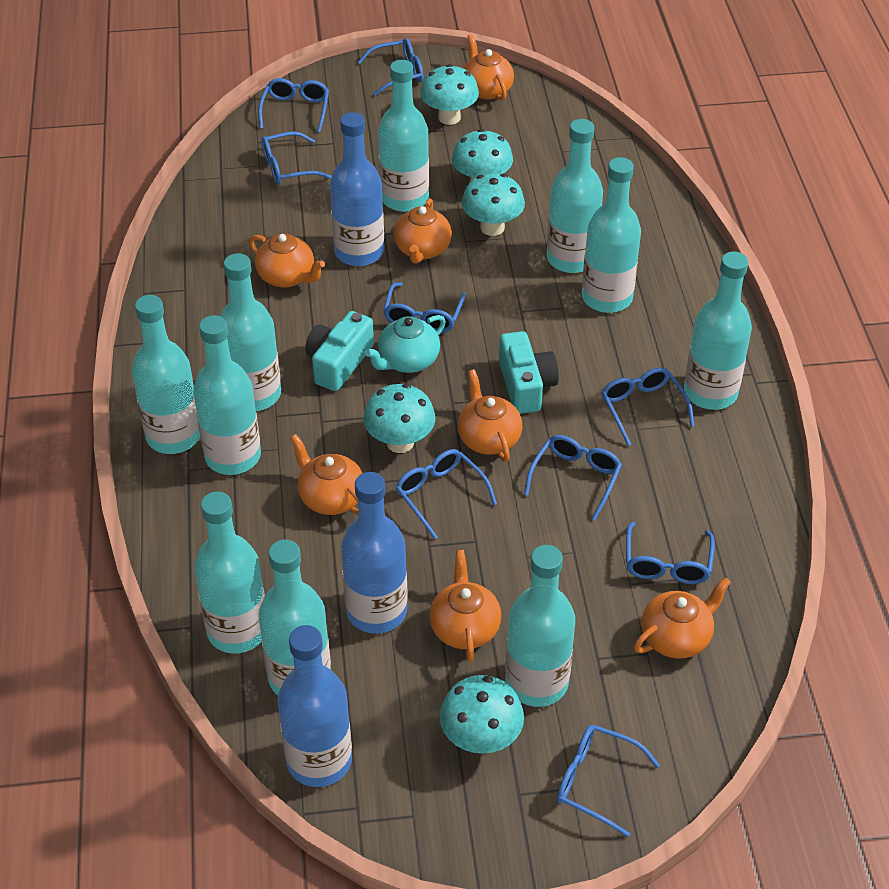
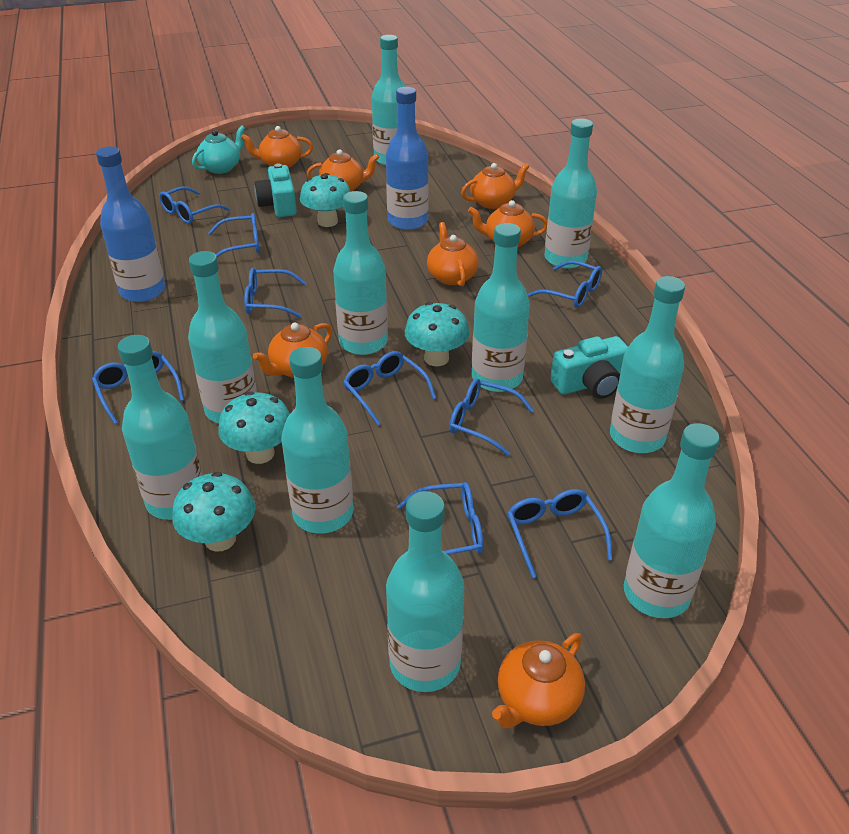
blue bottle: 3 -> 2
turquoise mushroom: 5 -> 4

